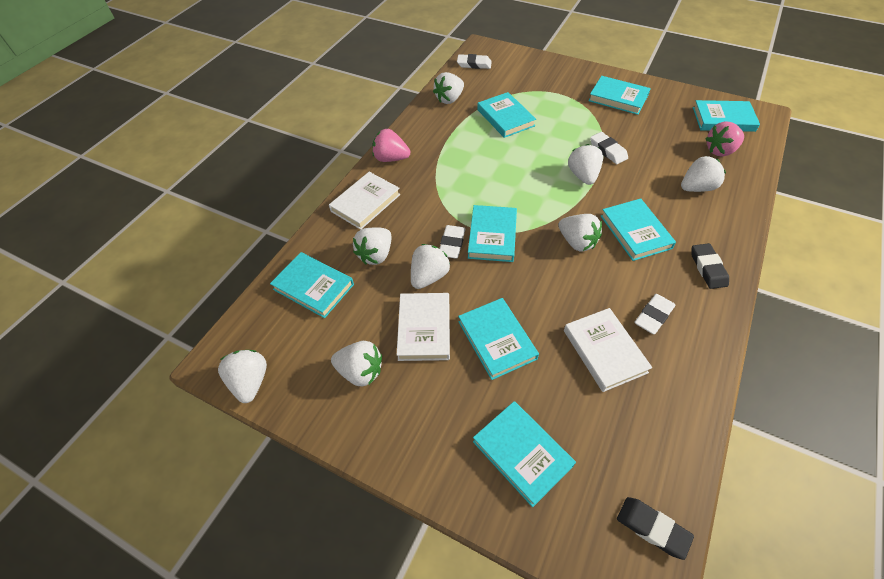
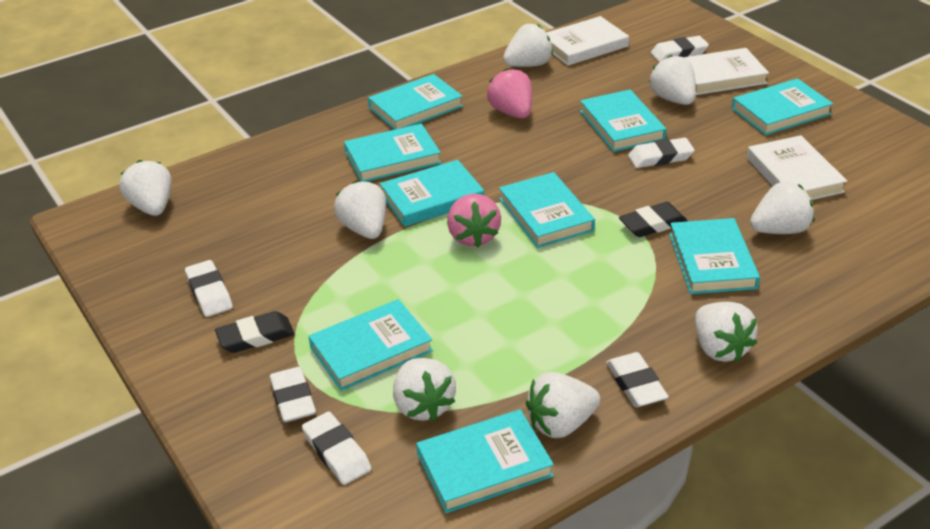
turquoise book: 8 -> 9
white eraser: 4 -> 6

